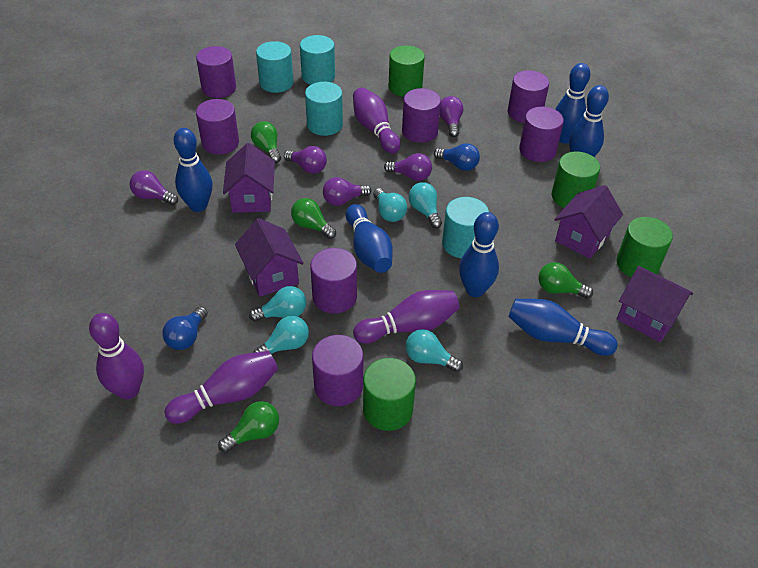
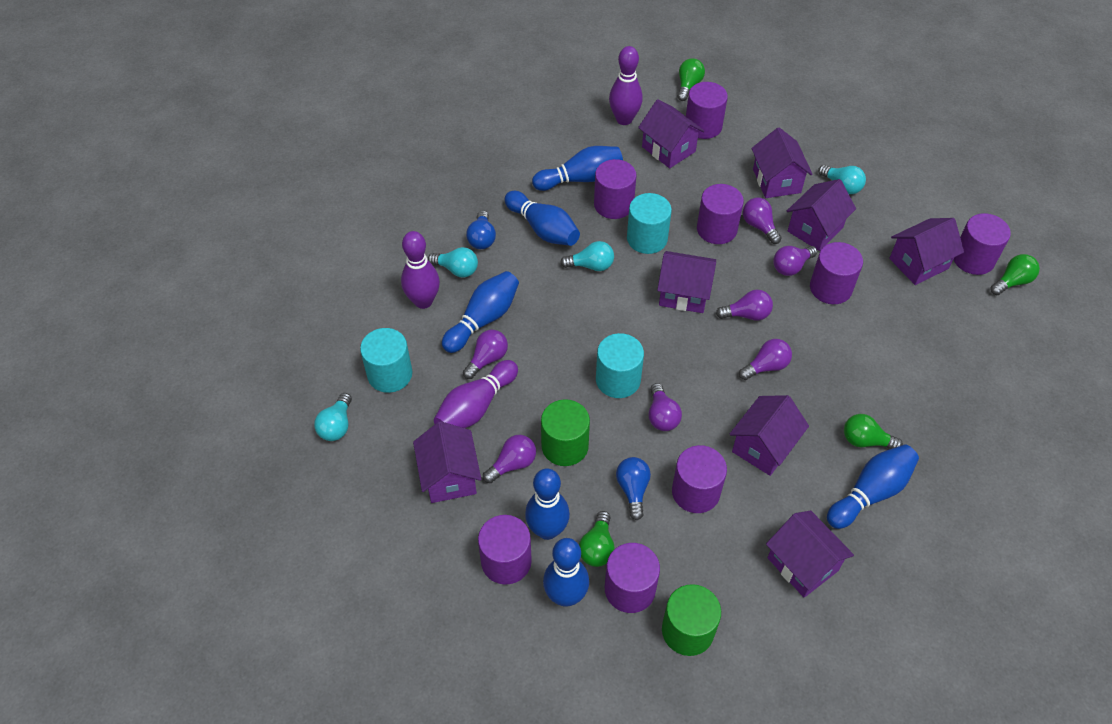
green cylinder: 4 -> 2
purple bowling pin: 4 -> 3
purple cylinder: 7 -> 8
purple house: 4 -> 8
purple light bulb: 5 -> 7
turquoise cylinder: 4 -> 3
turquoise light bulb: 5 -> 4

